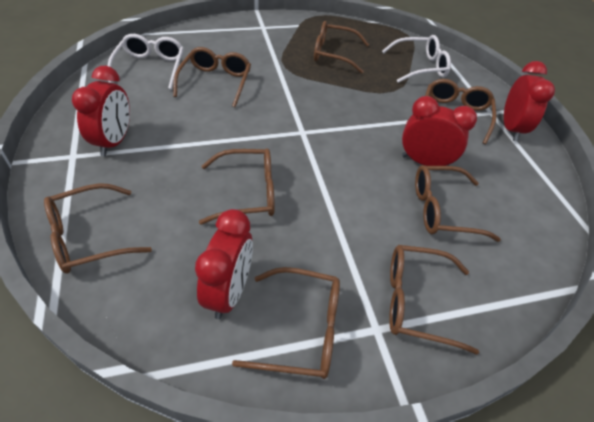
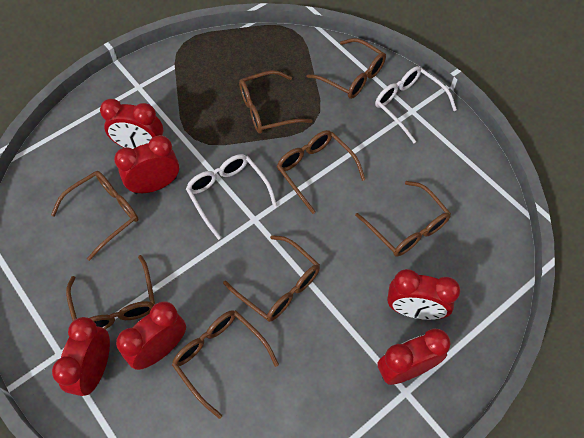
red clock: 4 -> 6

